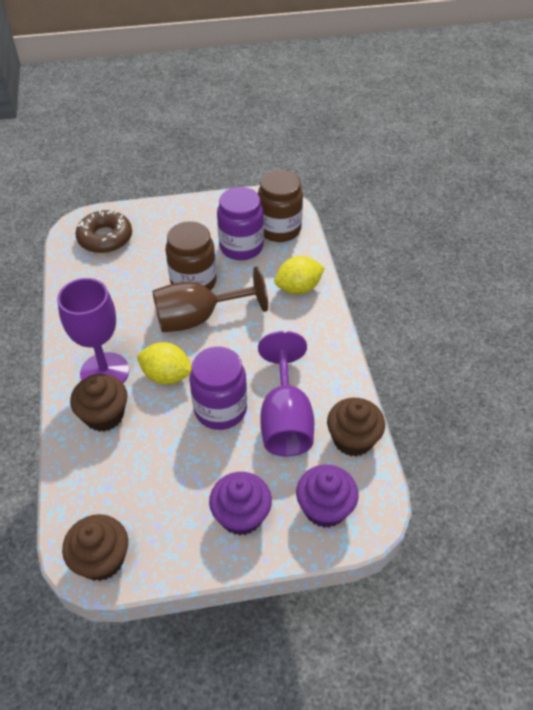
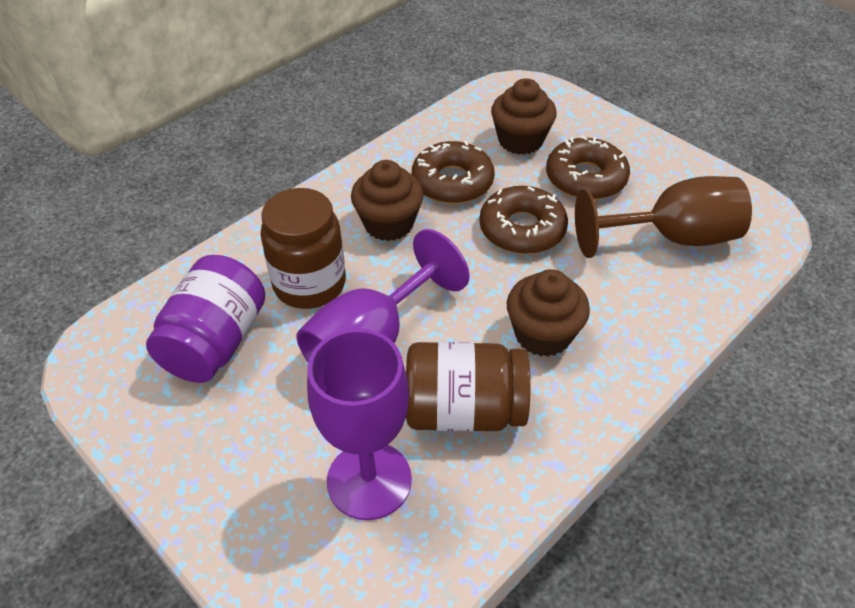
brown donut: 1 -> 3
purple cupcake: 2 -> 0
purple jar: 2 -> 1
yellow lemon: 2 -> 0

